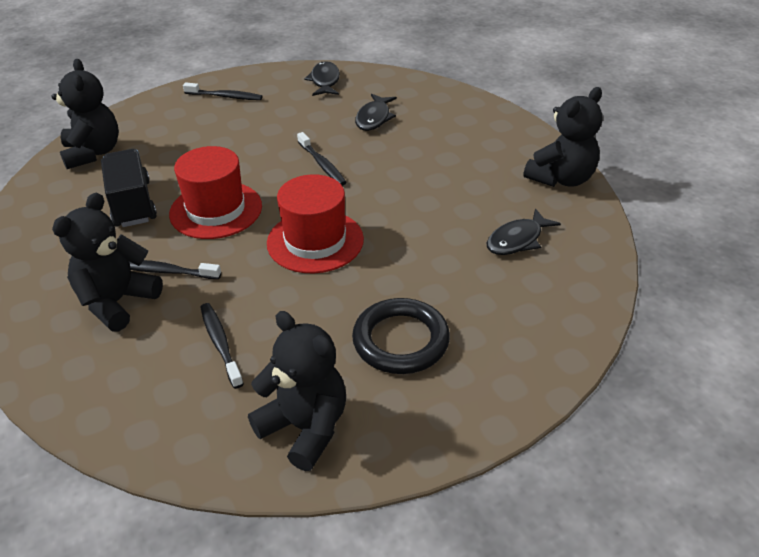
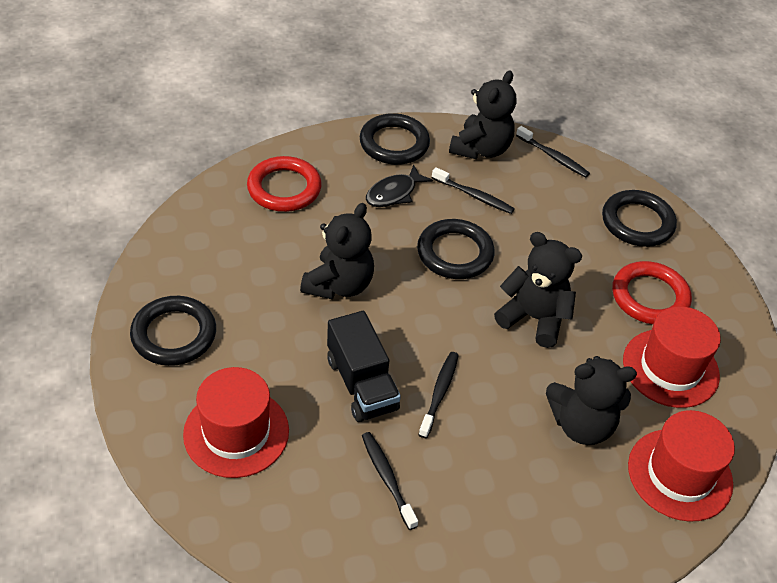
black fish: 3 -> 1
black ring: 1 -> 4
red hat: 2 -> 3
red ring: 0 -> 2

